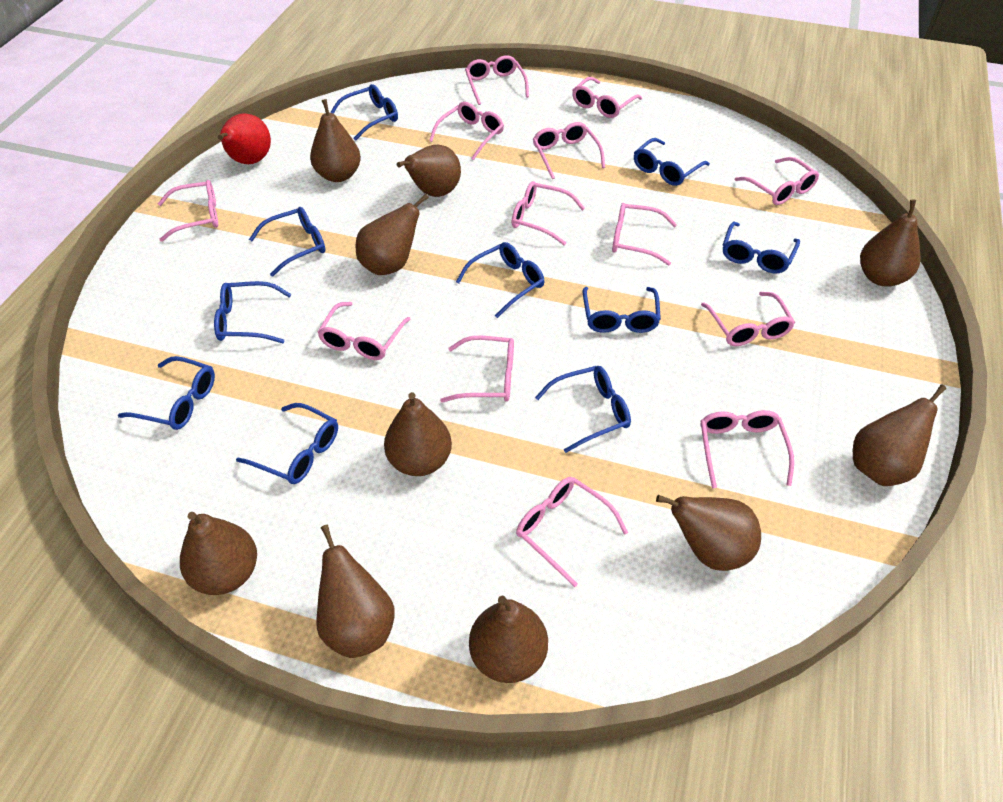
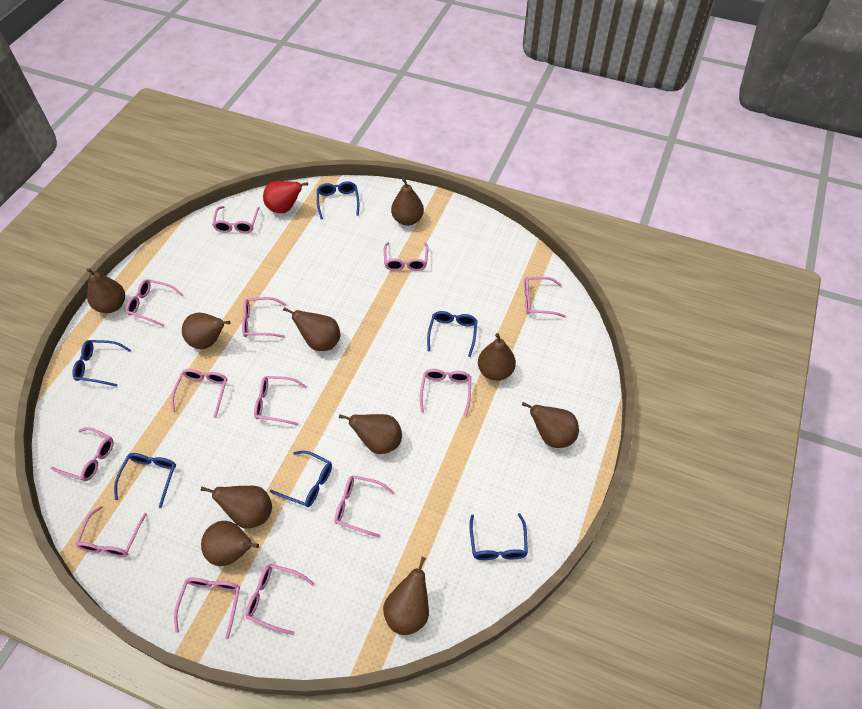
blue glasses: 10 -> 6

